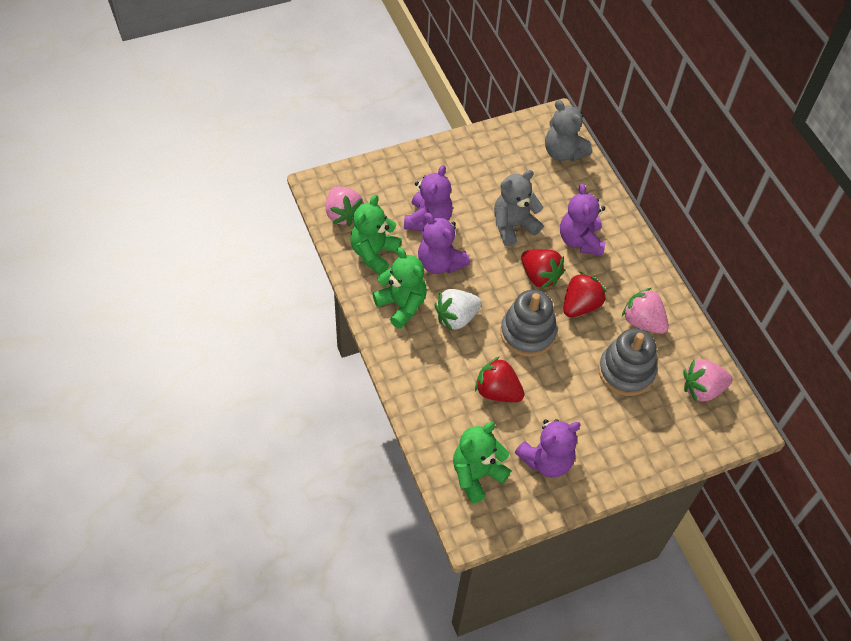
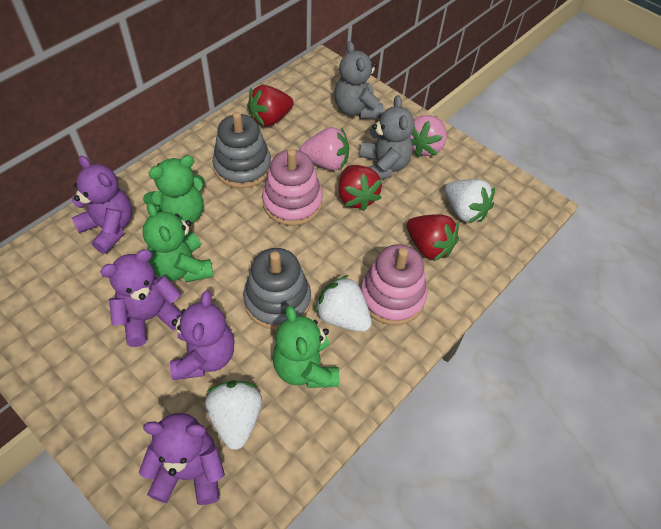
pink stacking toy: 0 -> 2
pink strawberry: 3 -> 2
white strawberry: 1 -> 3

